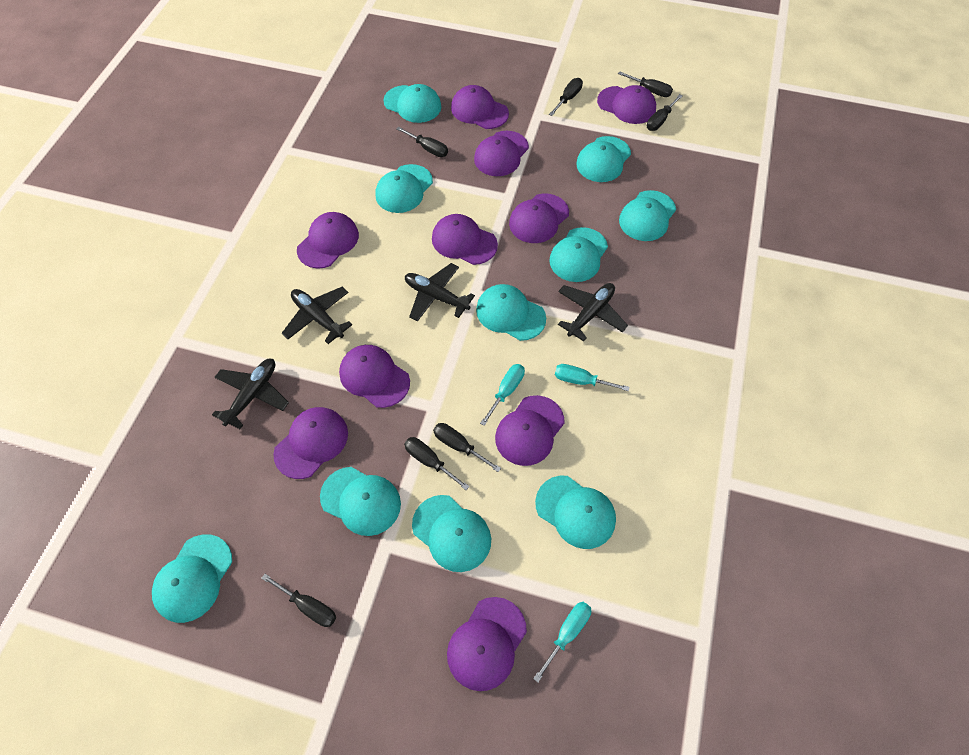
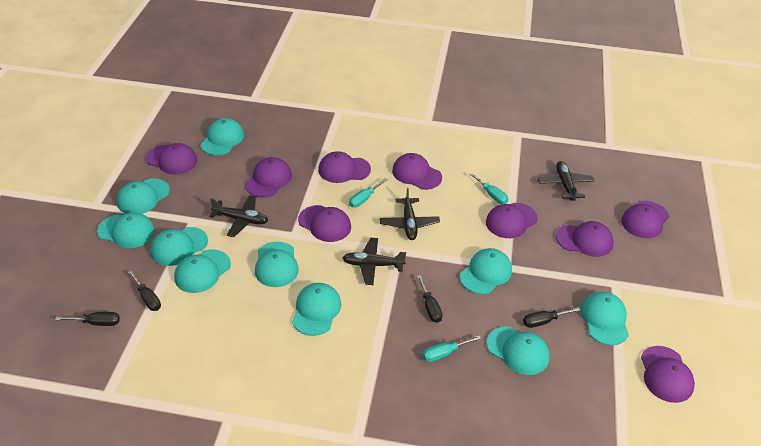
black screwdriver: 7 -> 4
purple cap: 10 -> 9

